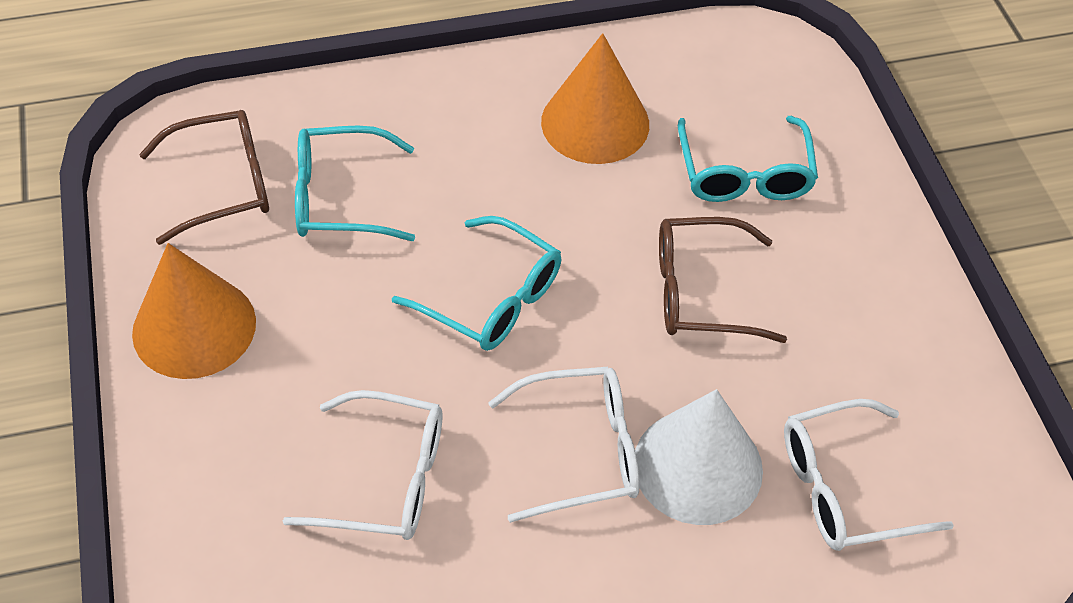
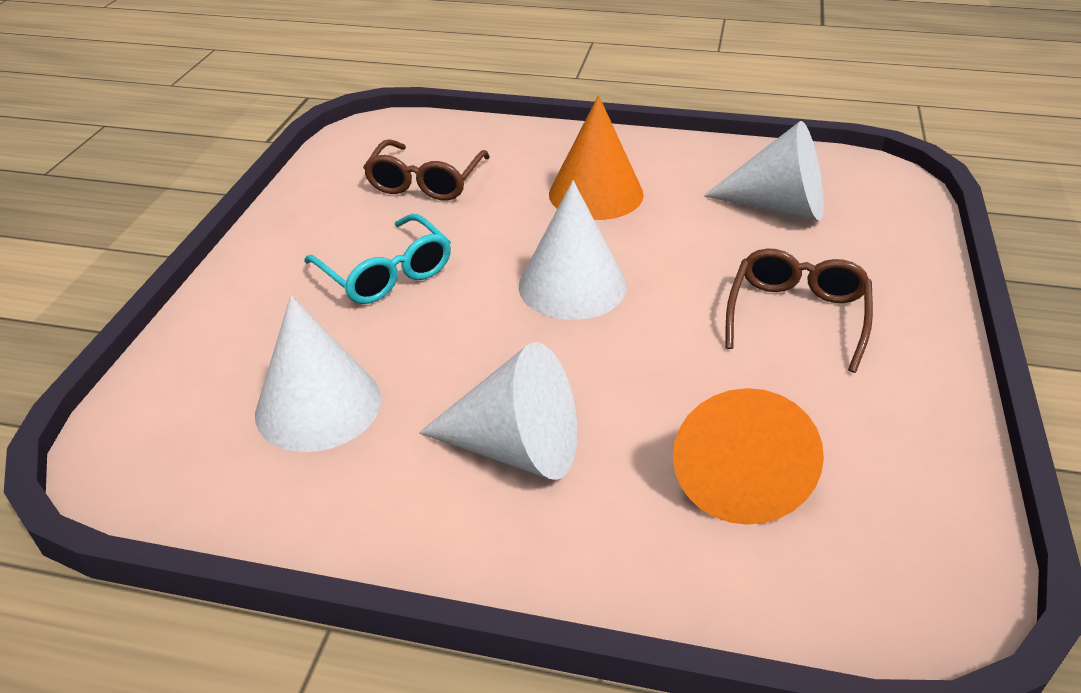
turquoise glasses: 3 -> 1
white cone: 1 -> 4
white glasses: 3 -> 0

